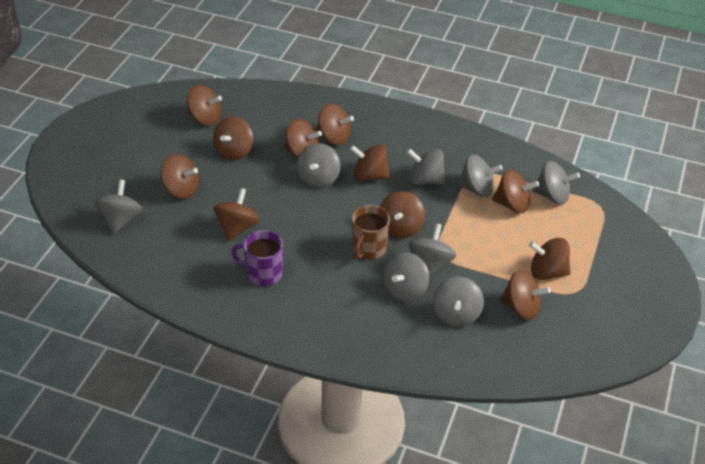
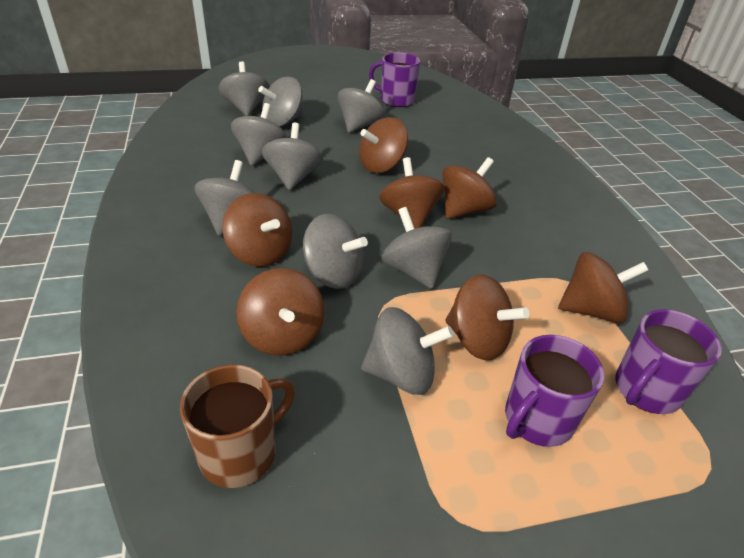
brown spinning top: 11 -> 7
grey spinning top: 8 -> 9
purple mug: 1 -> 3

